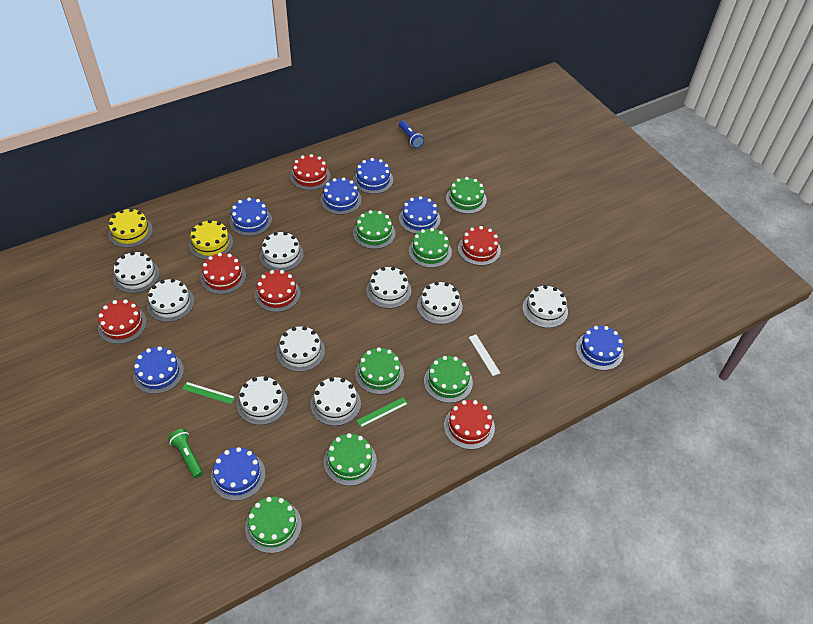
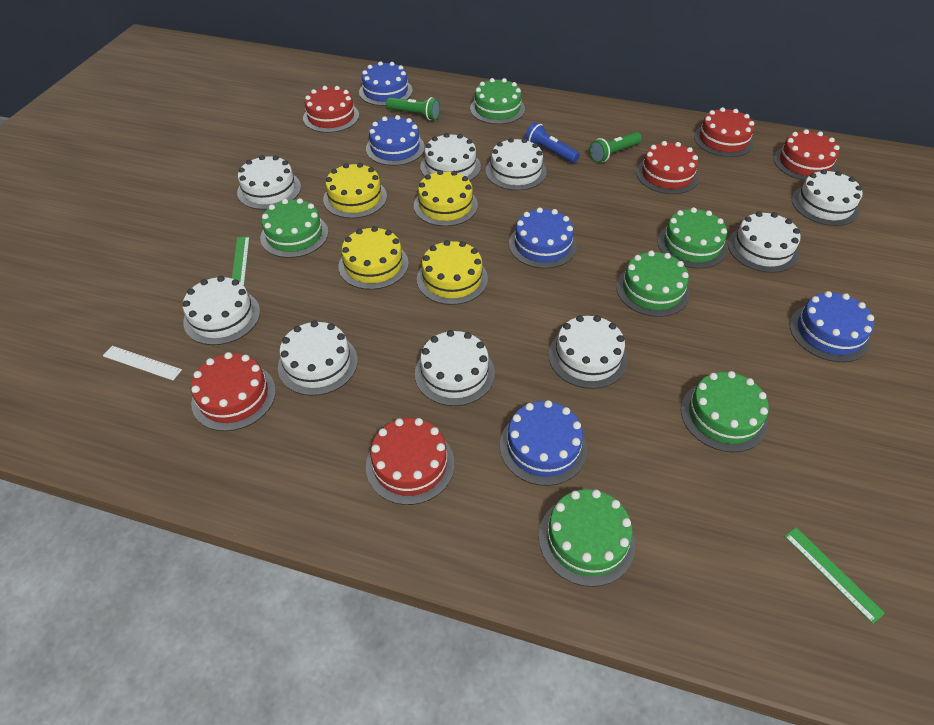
blue cake: 7 -> 5
green cake: 7 -> 6
green flashlight: 1 -> 2
yellow cake: 2 -> 4

